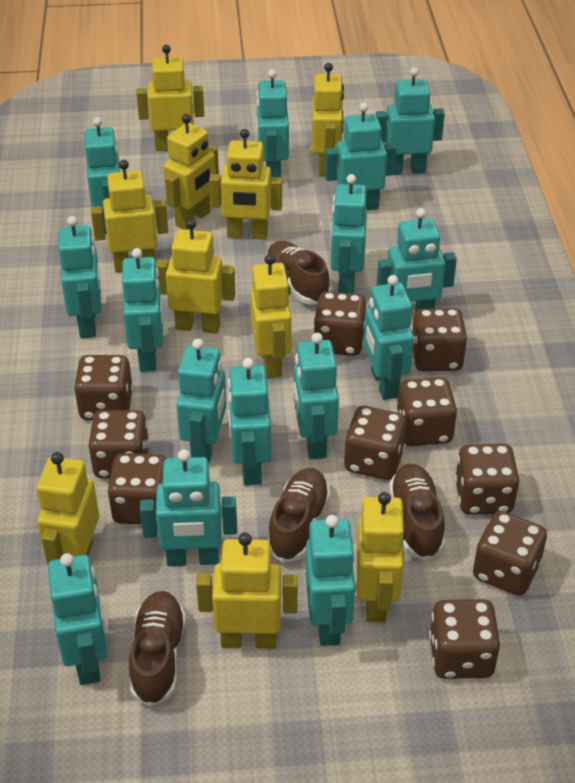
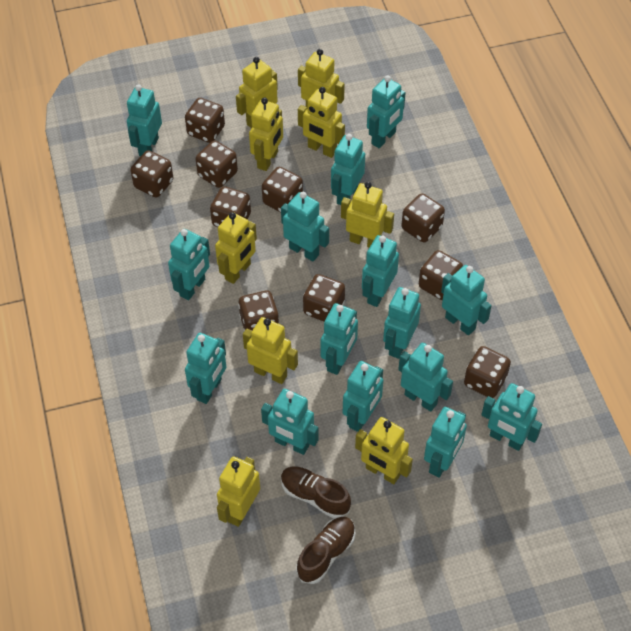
brown shoe: 4 -> 2
yellow robot: 10 -> 9

